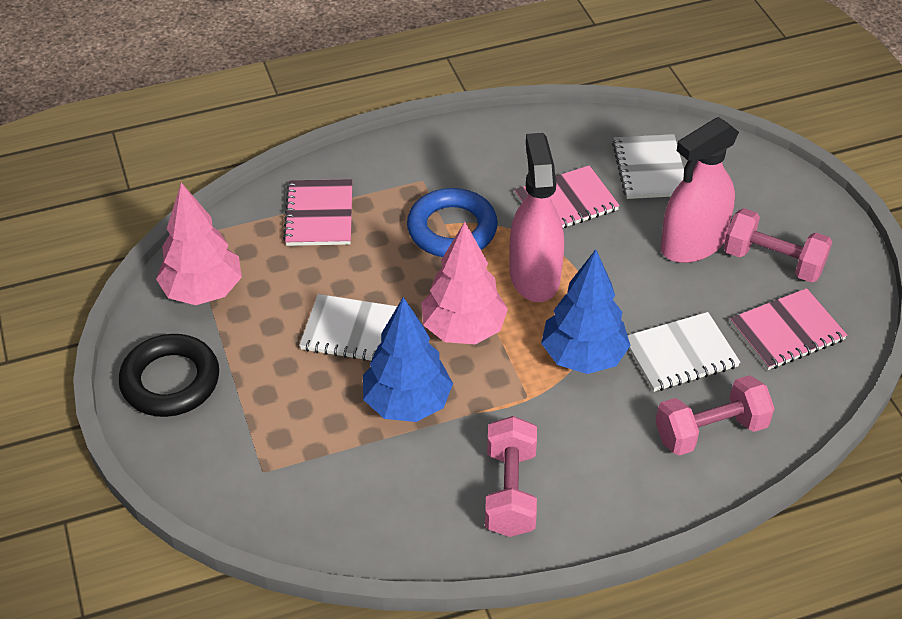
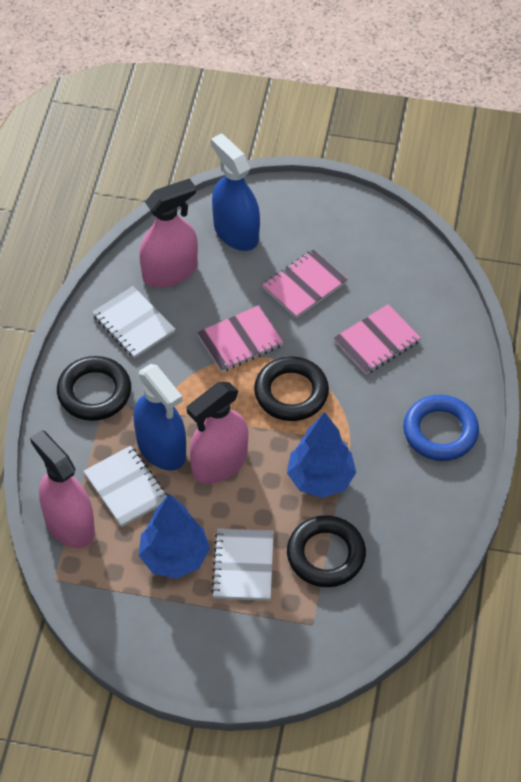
black ring: 1 -> 3
blue spray bottle: 0 -> 2
pink dumbbell: 3 -> 0
pink spray bottle: 2 -> 3
pink tree: 2 -> 0

